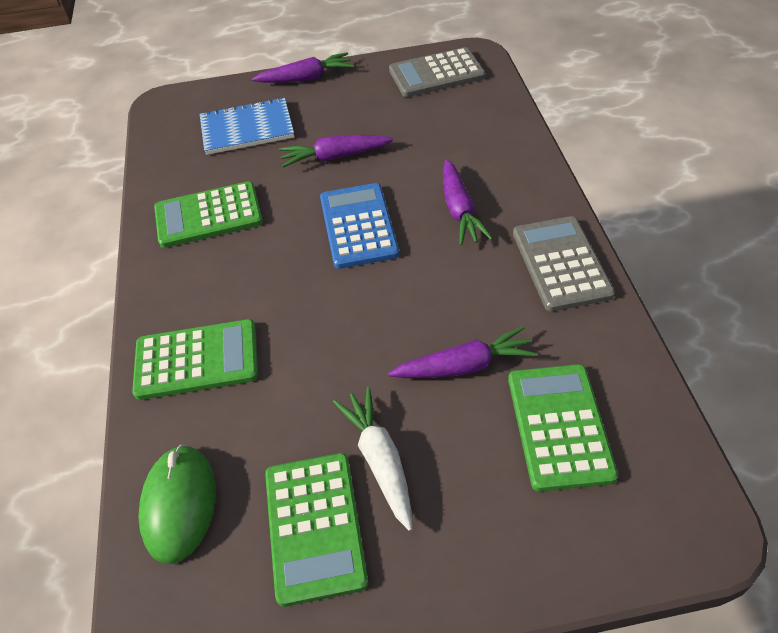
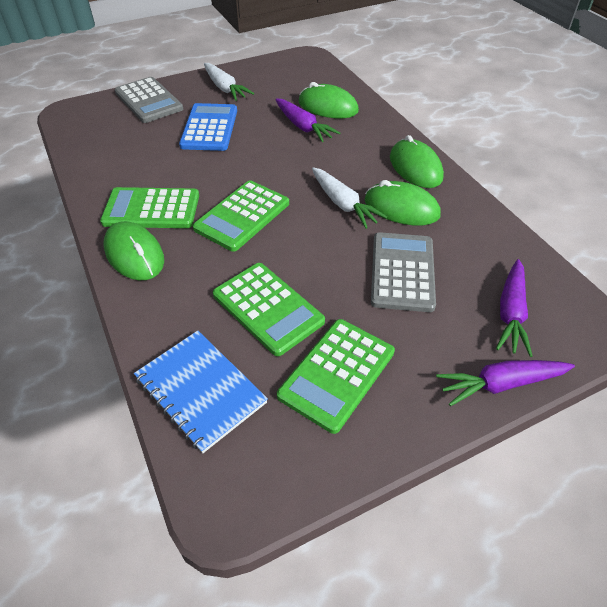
green mouse: 1 -> 4
purple carrot: 4 -> 3
white carrot: 1 -> 2

